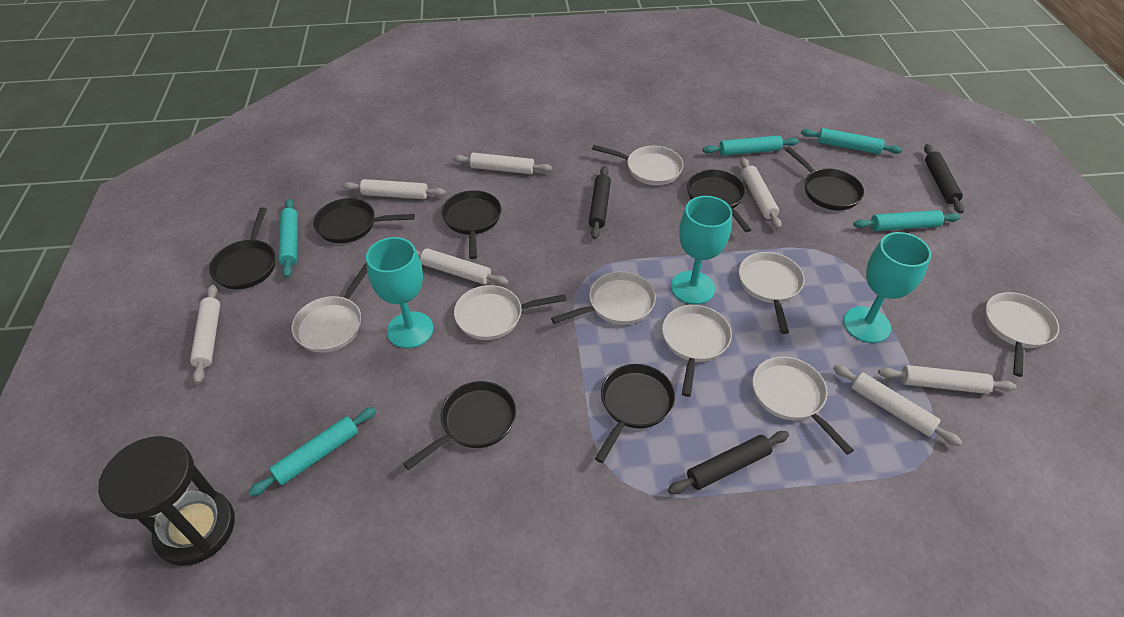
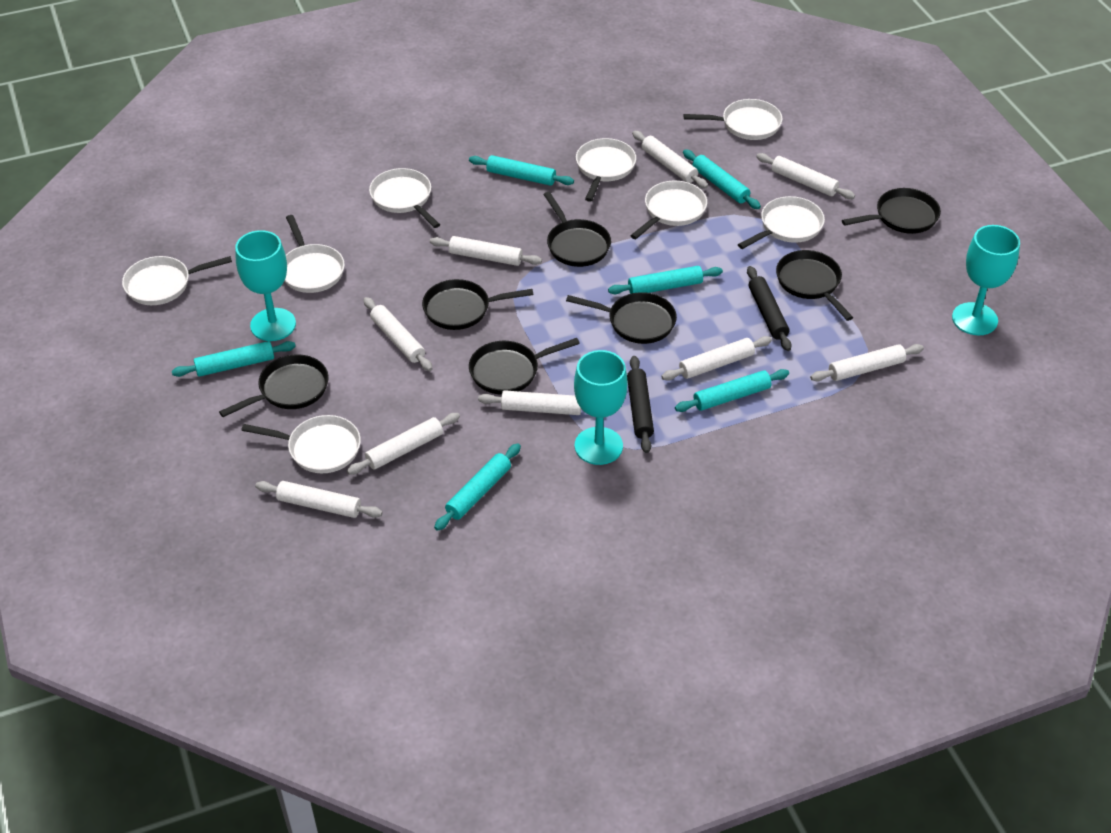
black hourglass: 1 -> 0
black rolling pin: 3 -> 2
turquoise rolling pin: 5 -> 6
white rolling pin: 7 -> 9

